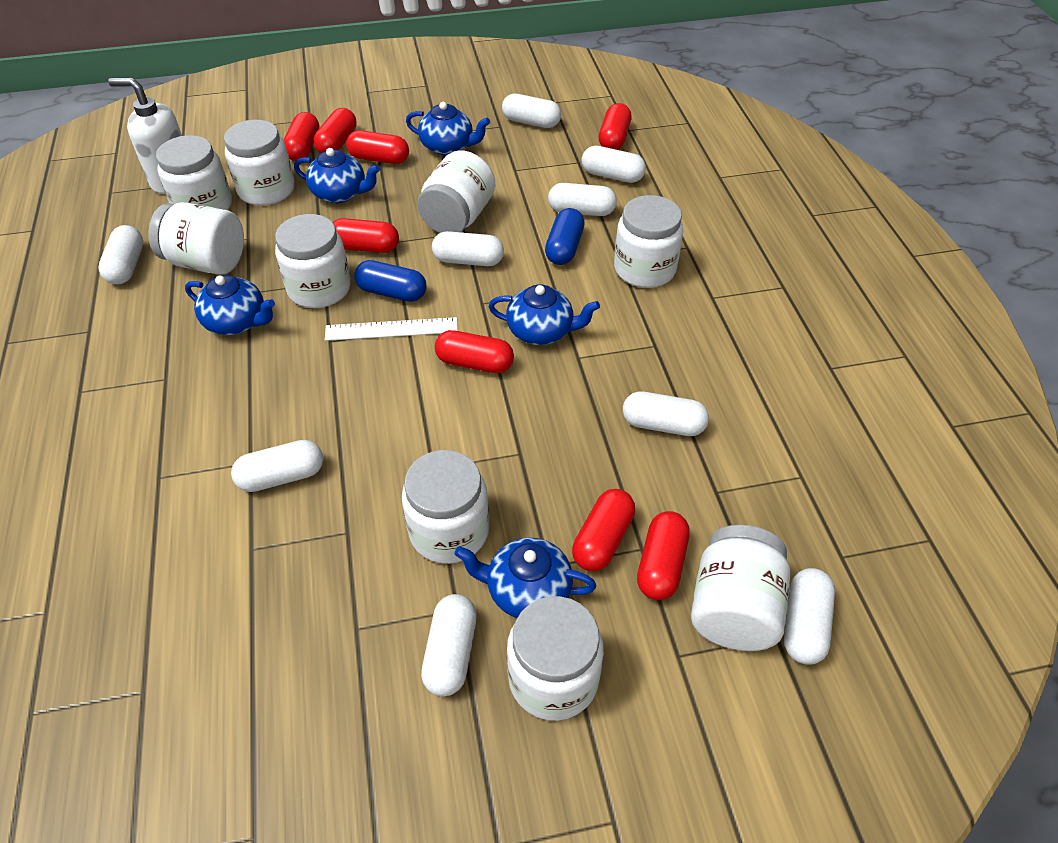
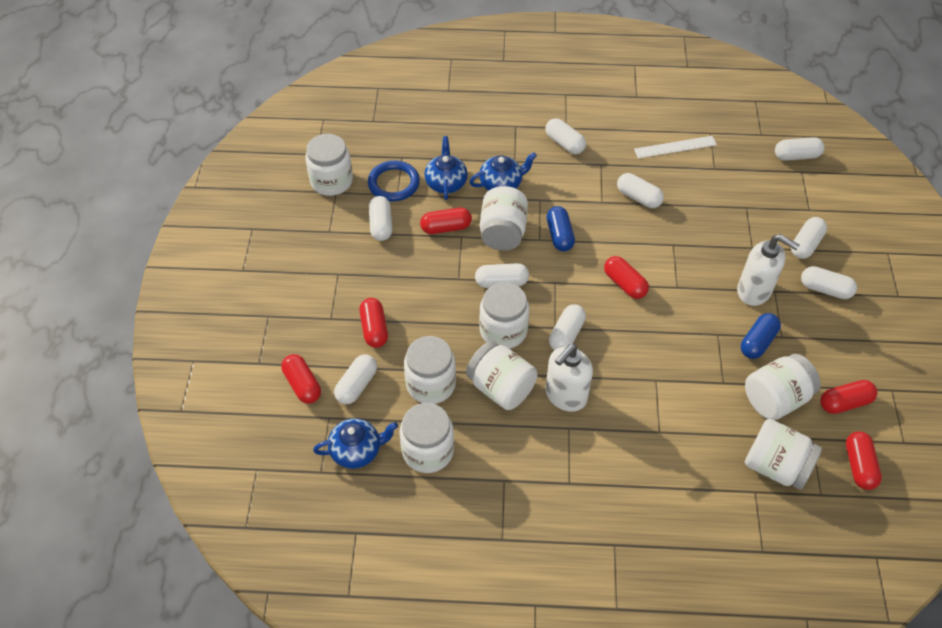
blue ring: 0 -> 1
blue teapot: 5 -> 3
red capsule: 8 -> 6
white jar: 9 -> 8
white soap dispenser: 1 -> 2

